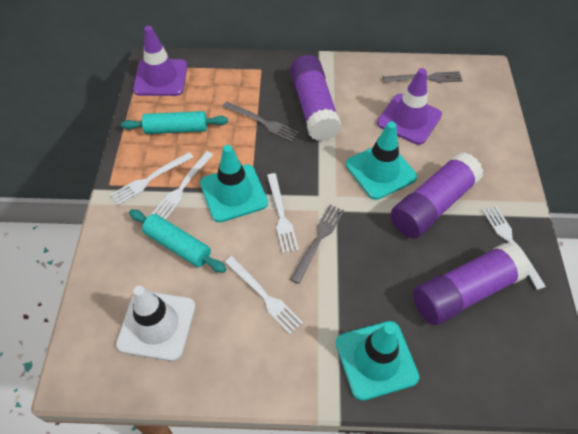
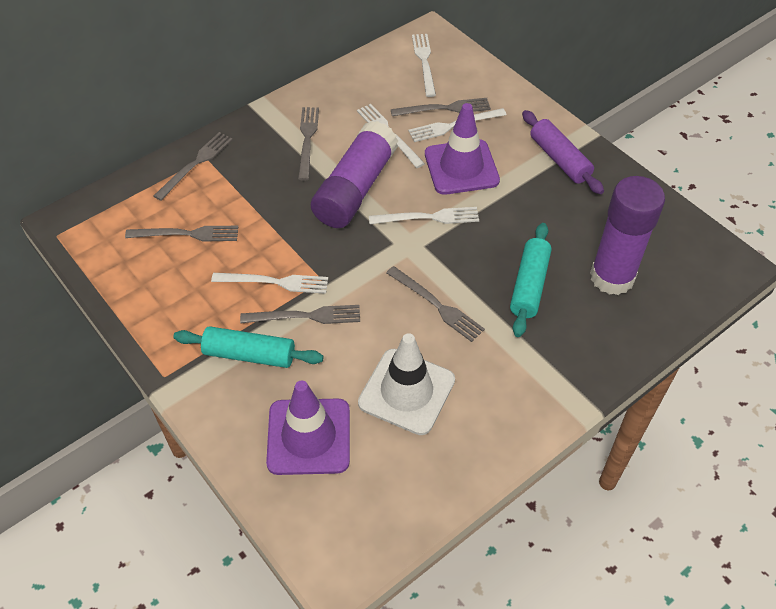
grey fork: 3 -> 6
purple glue stick: 3 -> 2
purple rolling pin: 0 -> 1
turquoise traffic cone: 3 -> 0

